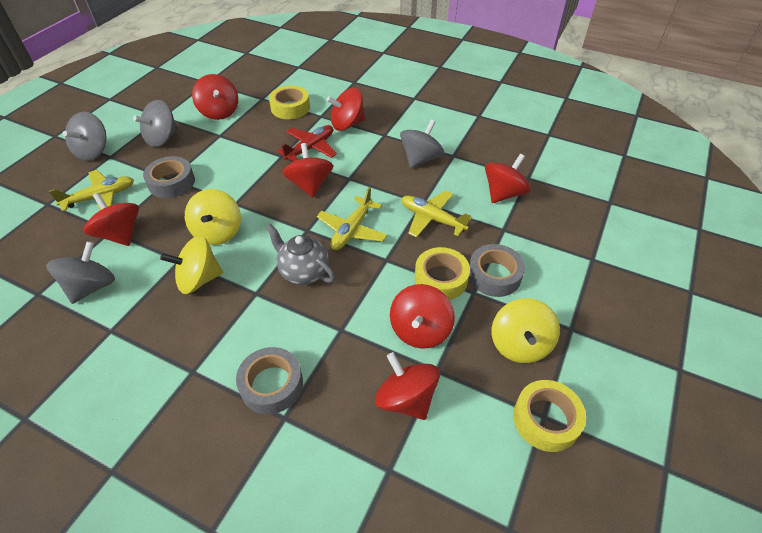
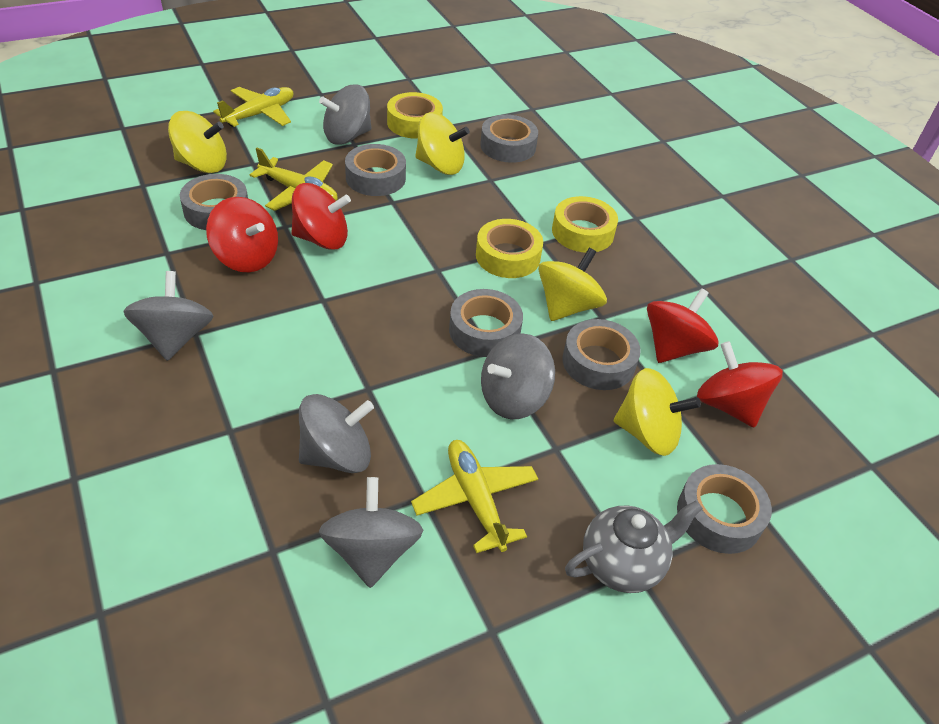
grey spinning top: 4 -> 5
grey tape: 3 -> 6
red plane: 1 -> 0
red spinning top: 7 -> 4
yellow spinning top: 3 -> 4

